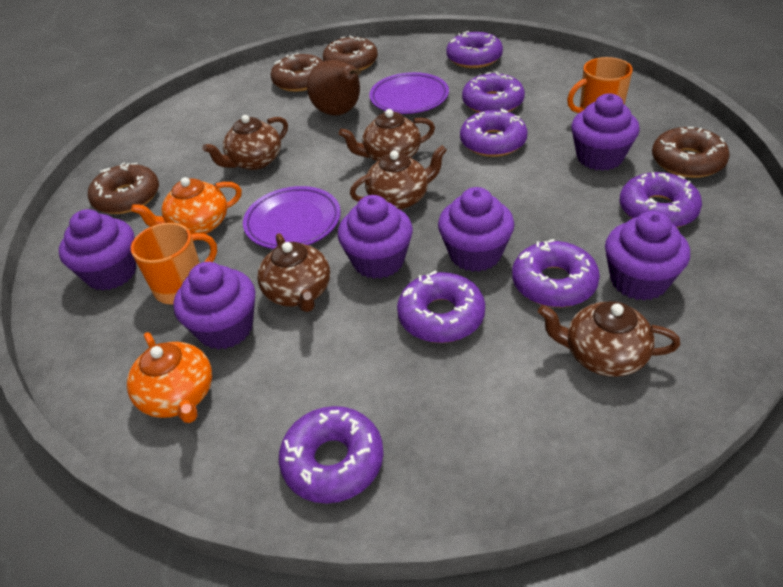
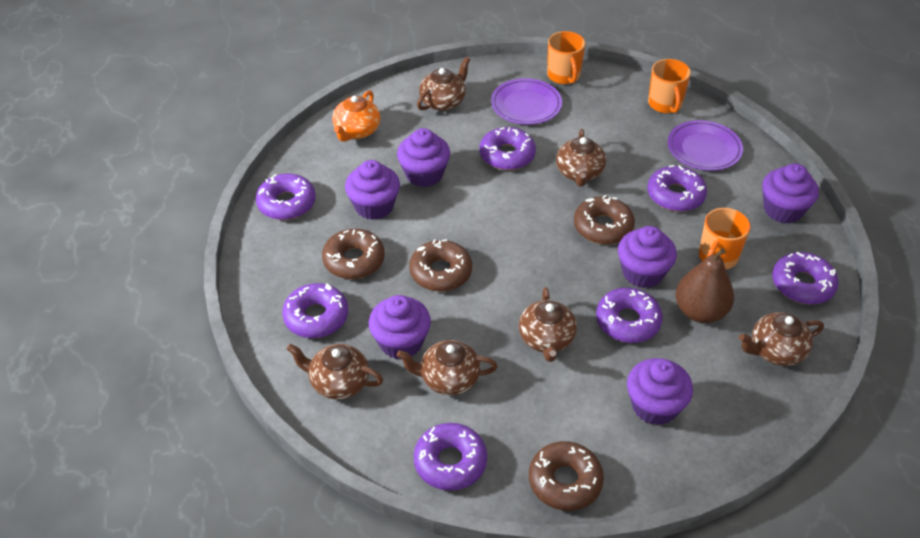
brown teapot: 5 -> 6
orange mug: 2 -> 3
orange teapot: 2 -> 1

